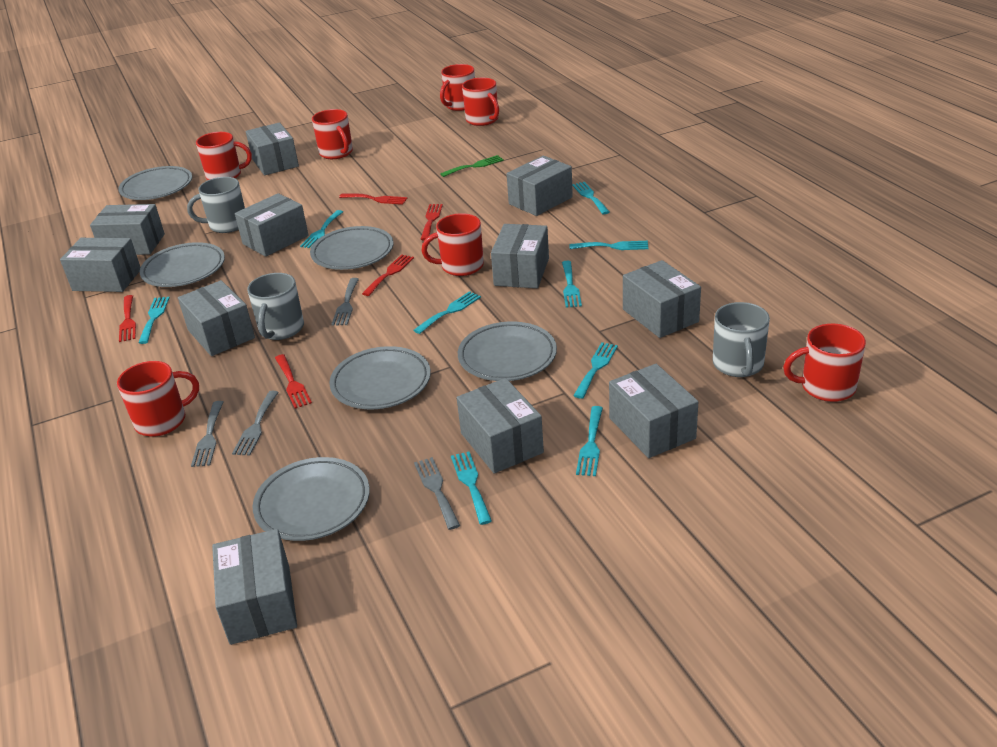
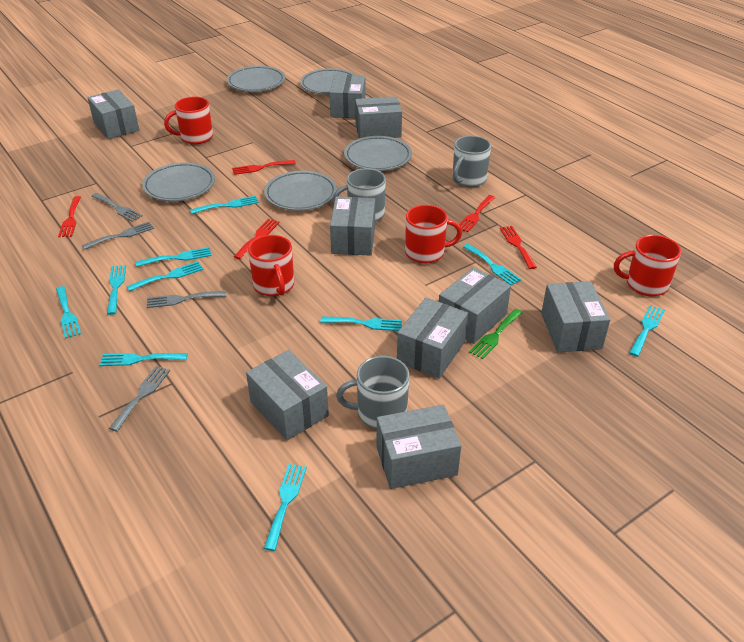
grey box: 11 -> 9
grey plate: 6 -> 5
red mug: 7 -> 4
turquoise fork: 9 -> 10

